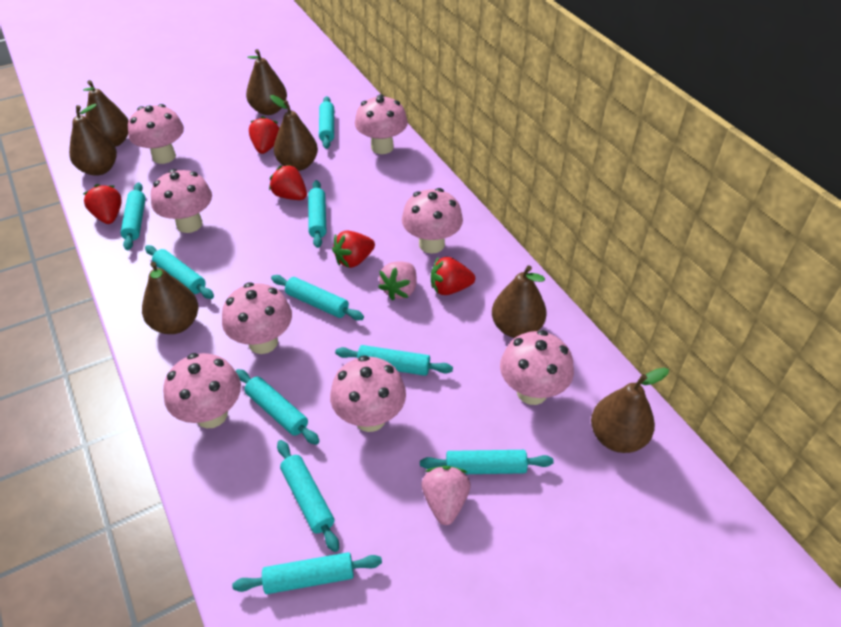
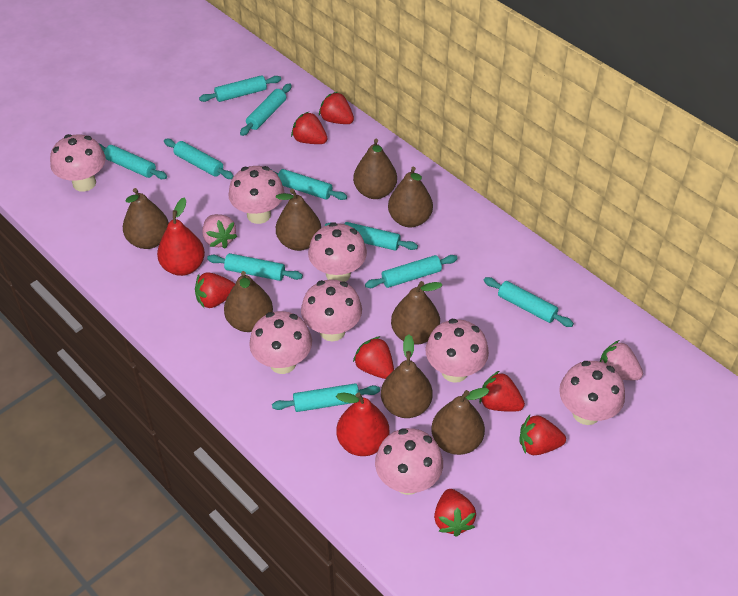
brown pear: 7 -> 8
red pear: 0 -> 2
red strawberry: 5 -> 7

